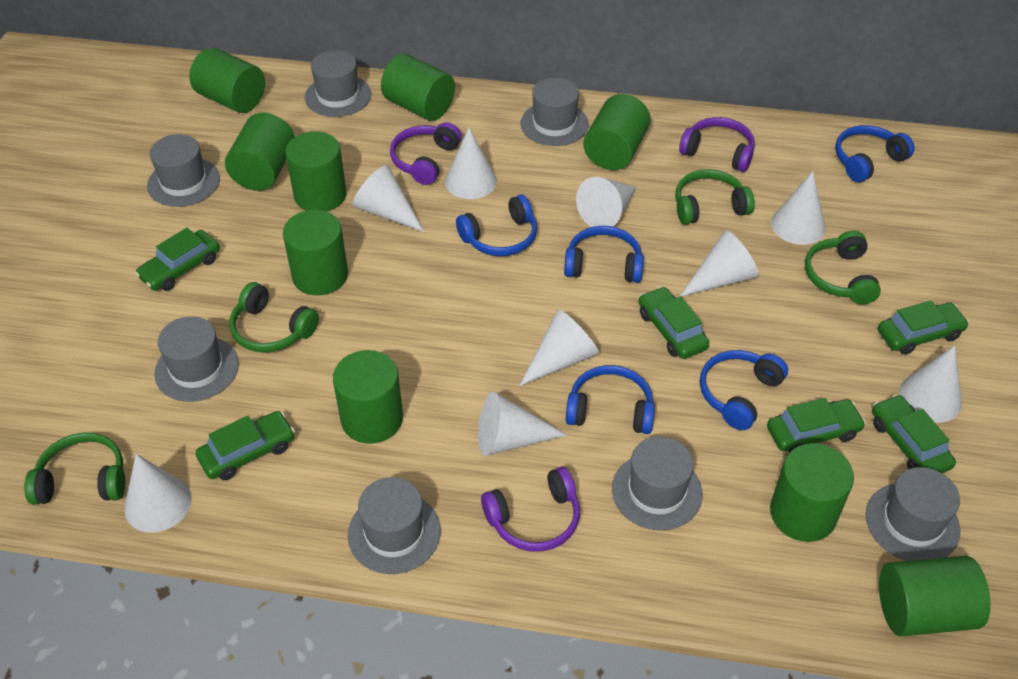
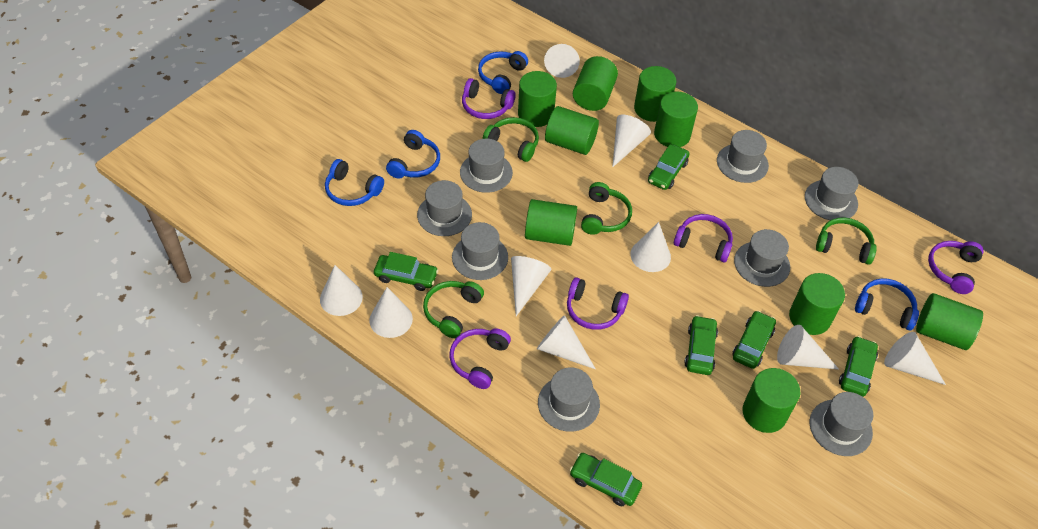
blue headphones: 5 -> 4
grey hat: 7 -> 8
purple headphones: 3 -> 5

